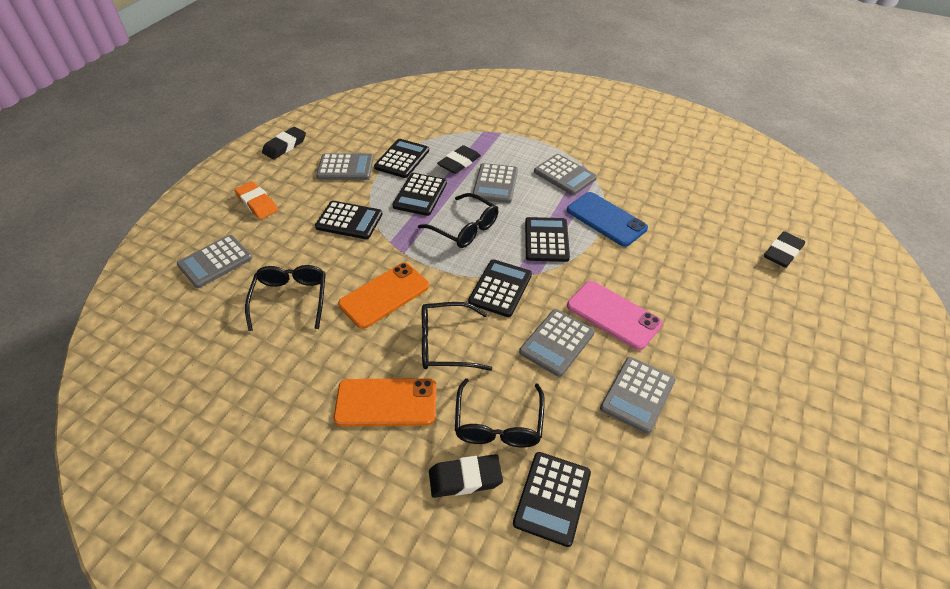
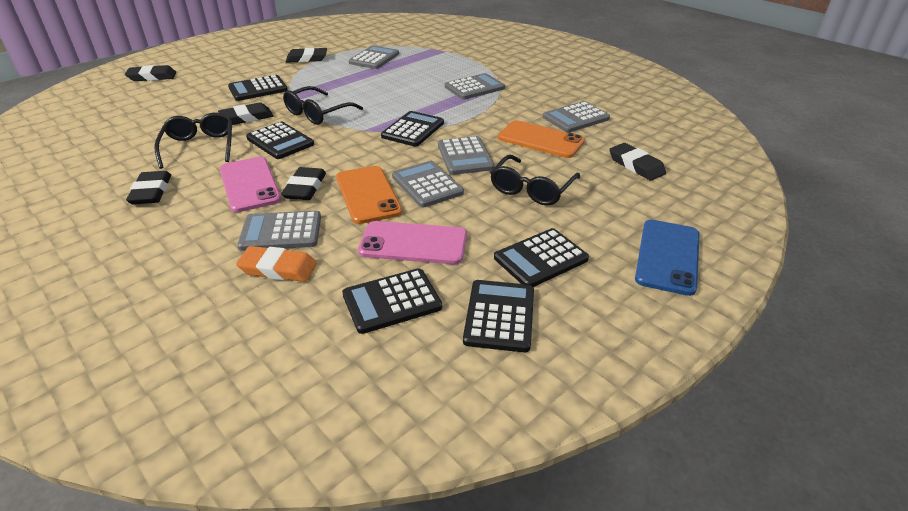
black eraser: 4 -> 6
black glasses: 4 -> 3
pink phone: 1 -> 2

